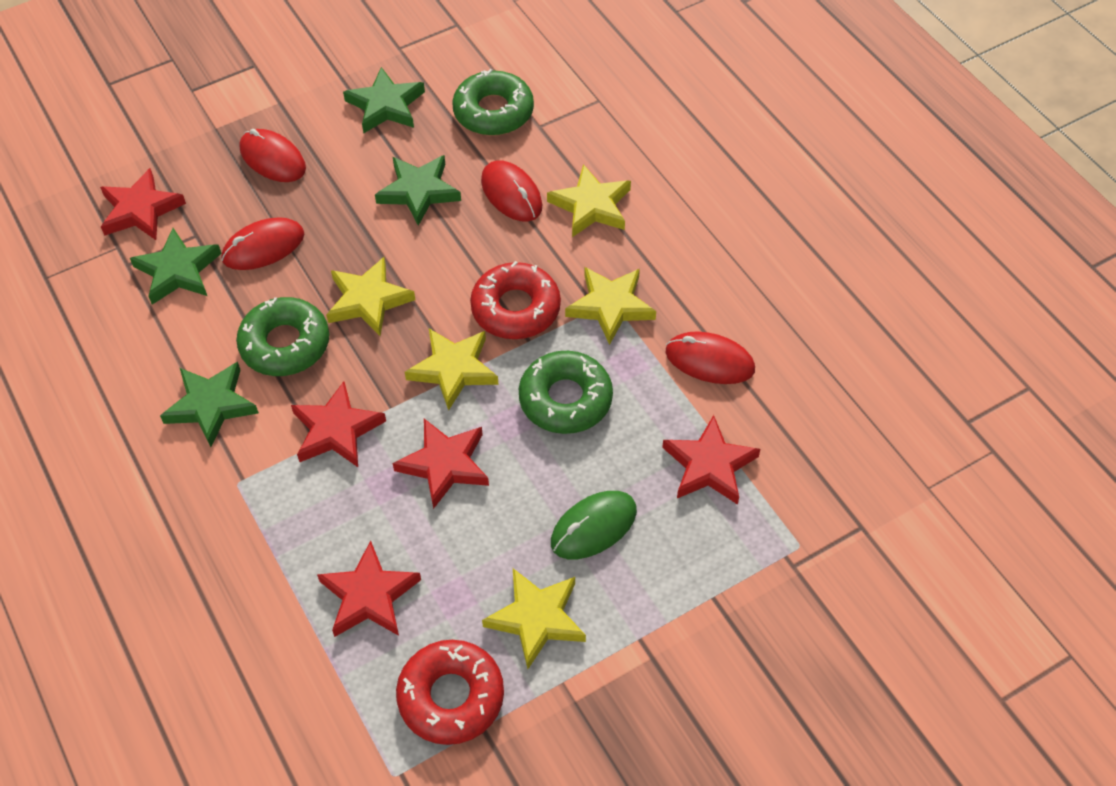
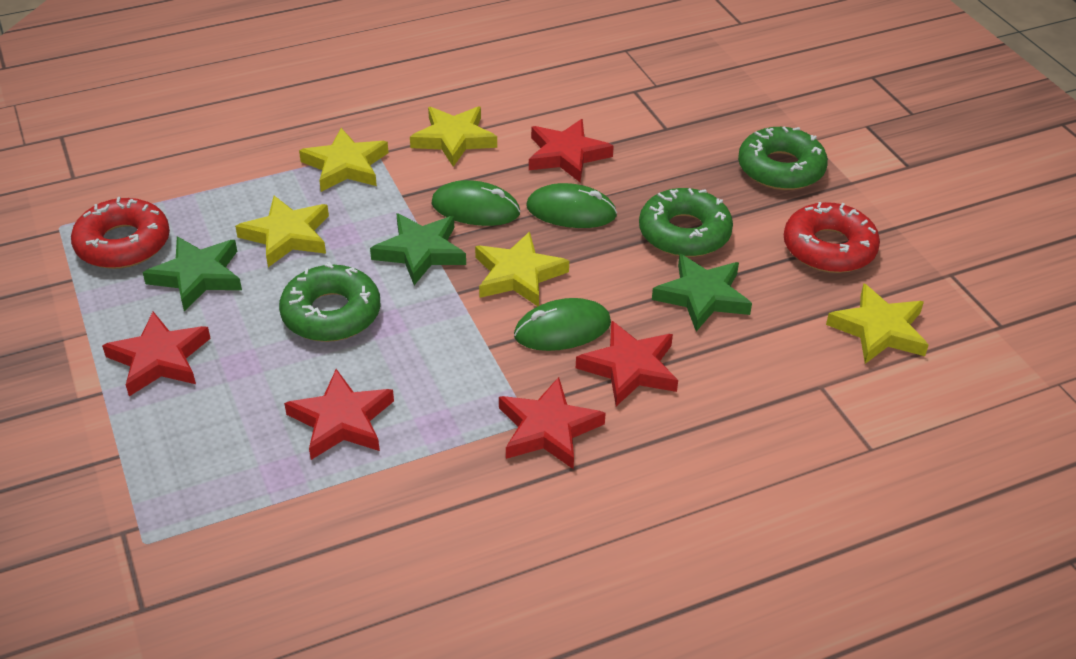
green mouse: 1 -> 3
green star: 4 -> 3
red mouse: 4 -> 0

